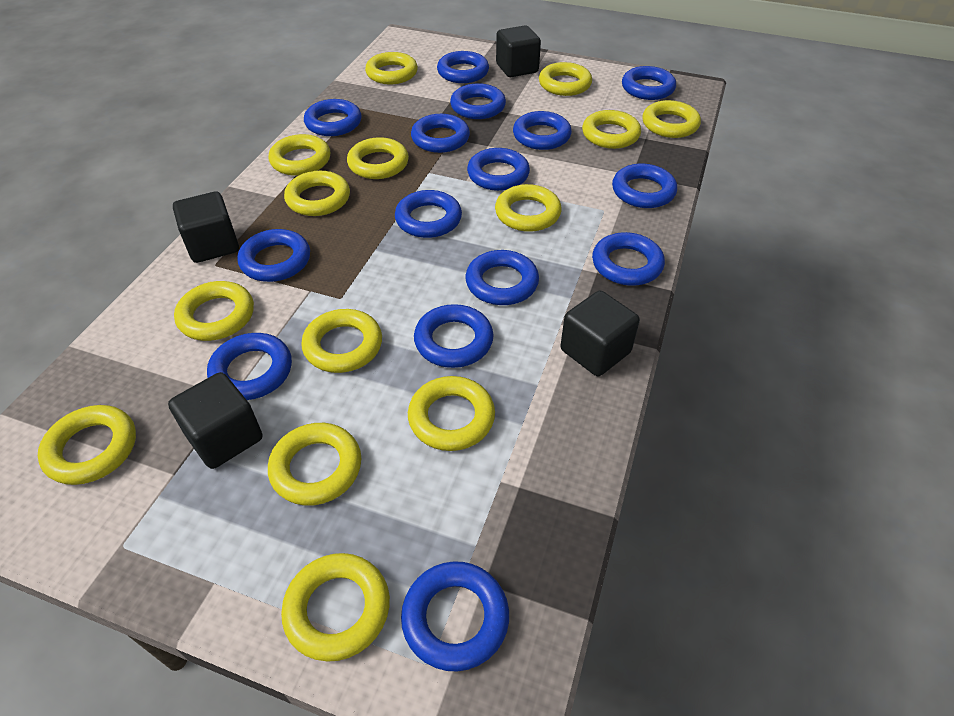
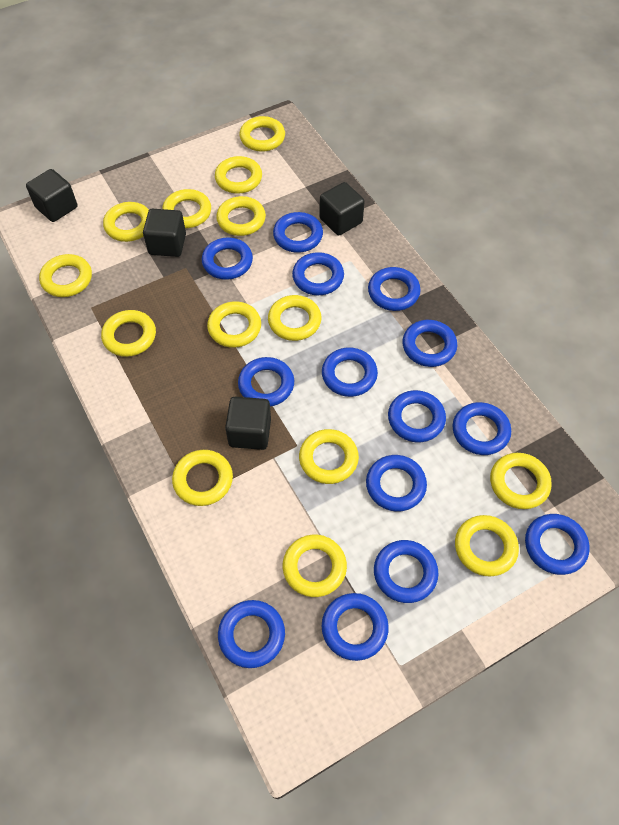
blue ring: 15 -> 14

